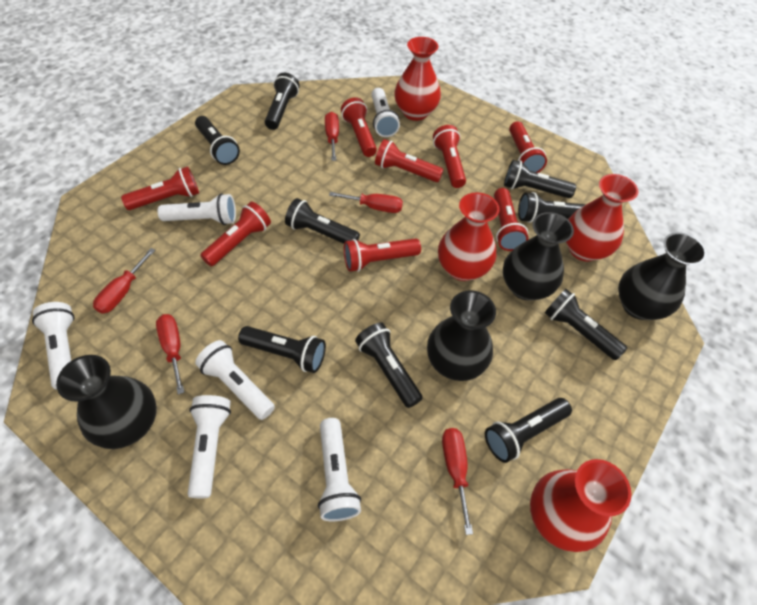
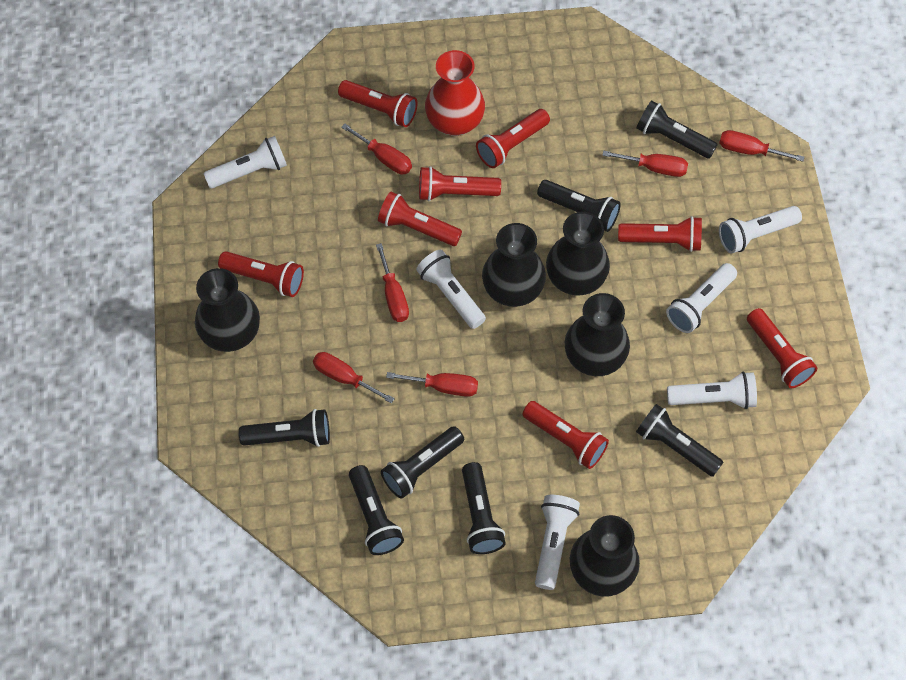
black flashlight: 9 -> 7
black vase: 4 -> 5
red screwdriver: 5 -> 6
red vase: 4 -> 1

